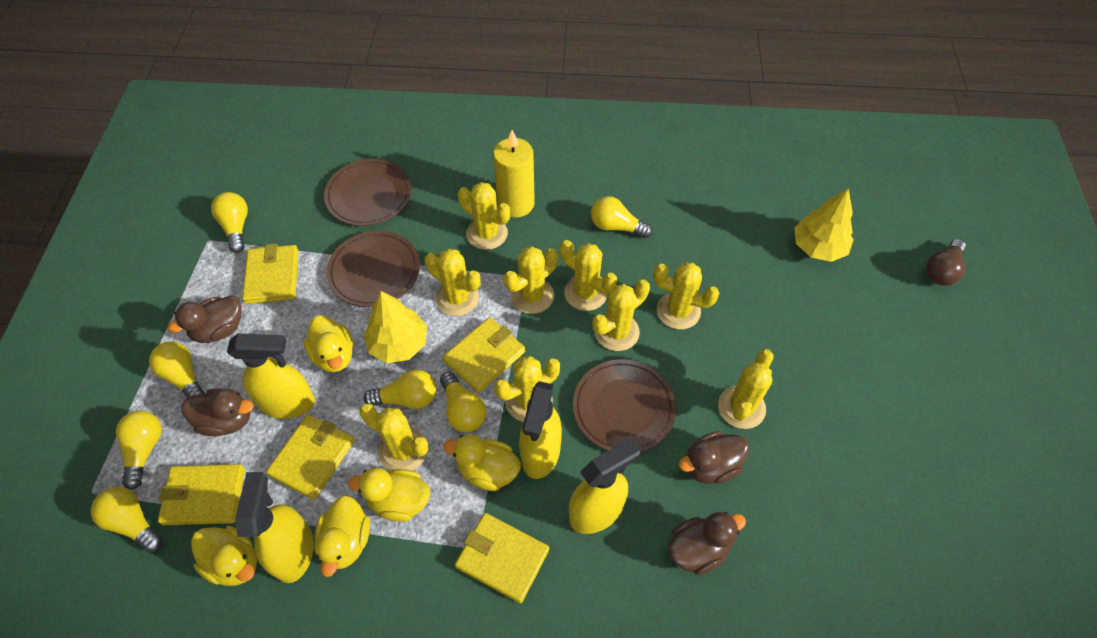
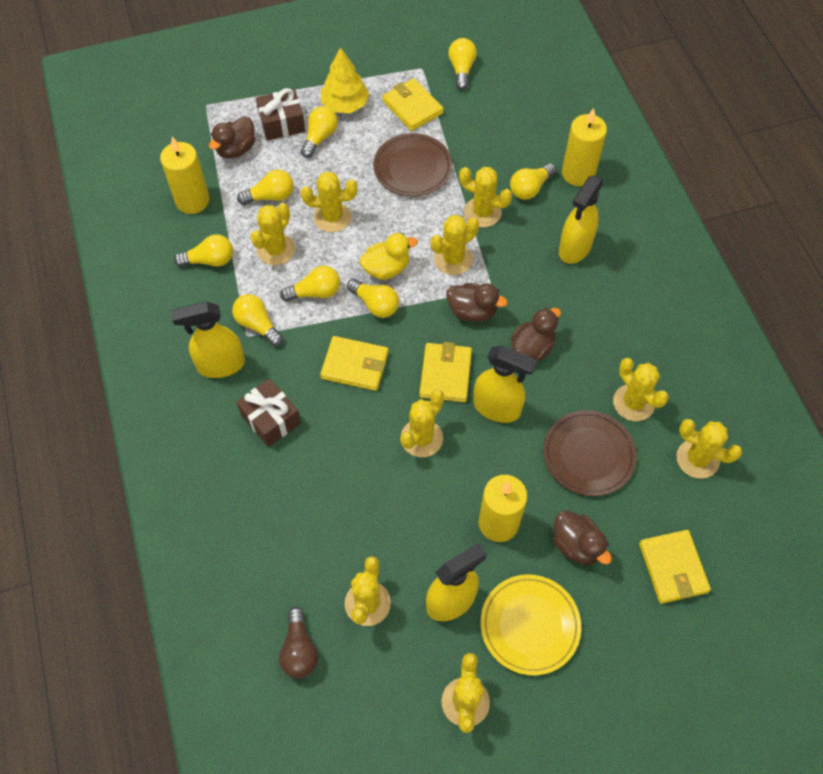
brown gift: 0 -> 2
brown plate: 3 -> 2
yellow candle: 1 -> 3
yellow duck: 5 -> 1
yellow light bulb: 7 -> 8
yellow plate: 0 -> 1
yellow tree: 2 -> 1
yellow wallet: 5 -> 4

